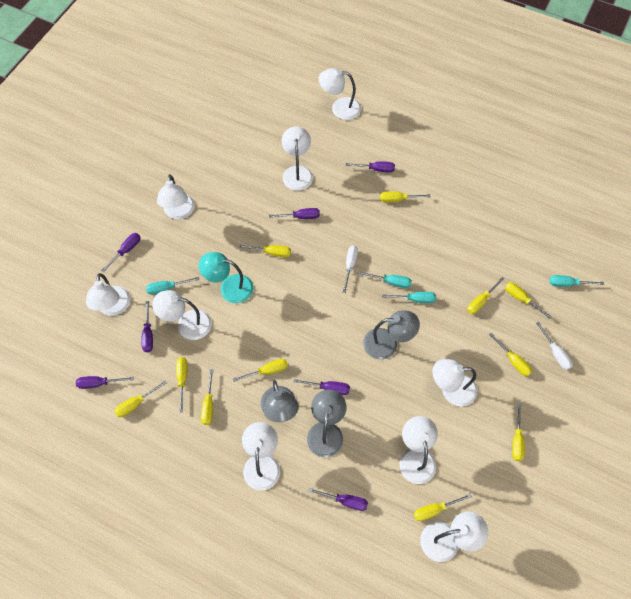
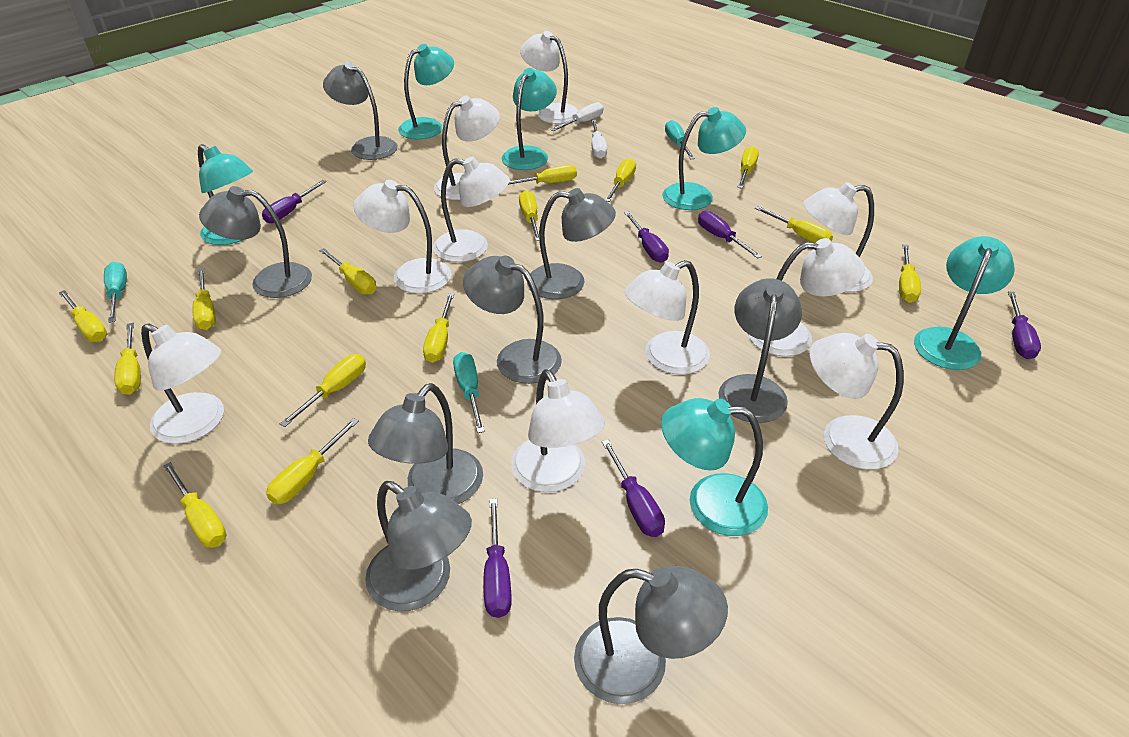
grey lamp: 3 -> 8
purple screwdriver: 7 -> 6
turquoise lamp: 1 -> 6
turquoise screwdriver: 4 -> 3
white lamp: 9 -> 10
yellow screwdriver: 11 -> 14

